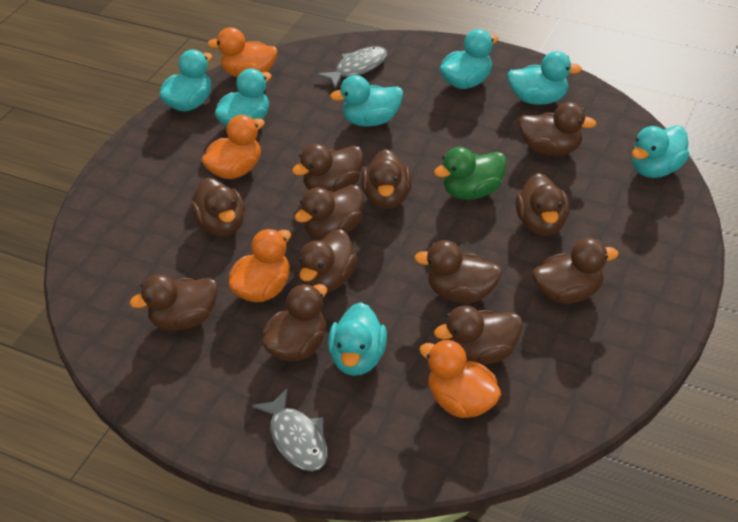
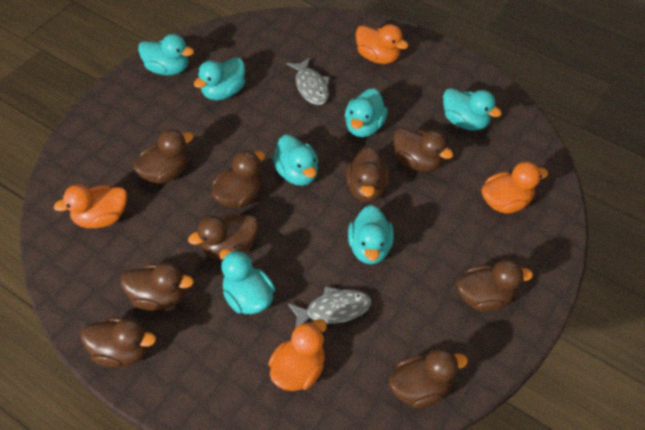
brown duck: 12 -> 9
green duck: 1 -> 0

